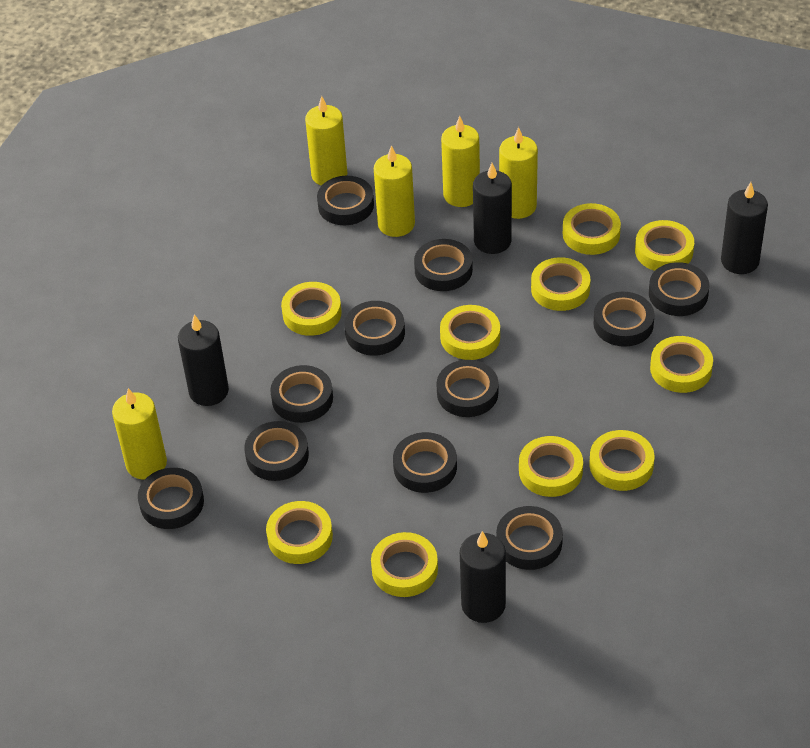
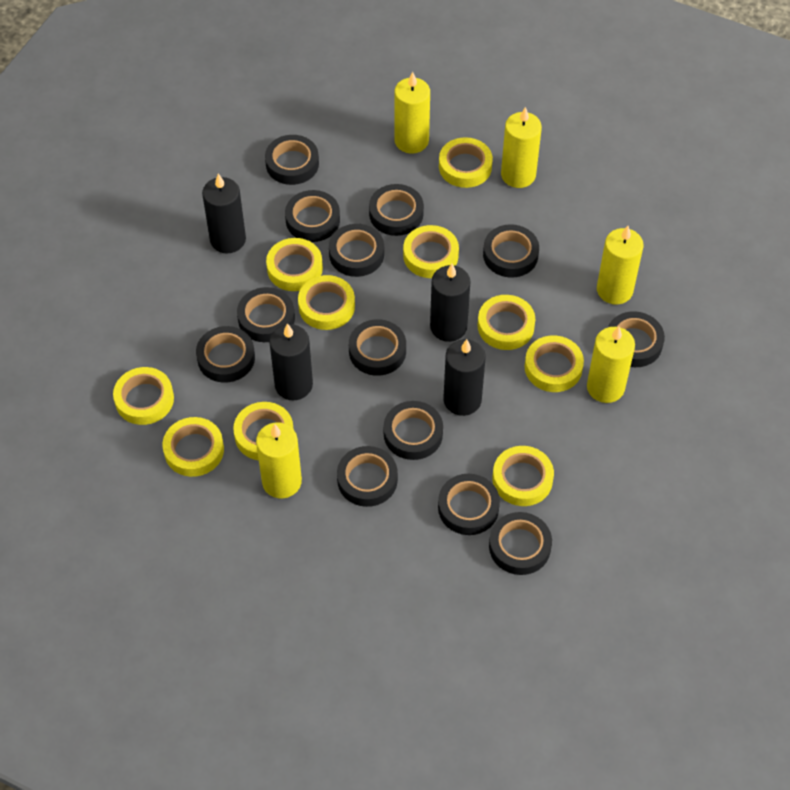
black tape: 11 -> 13

